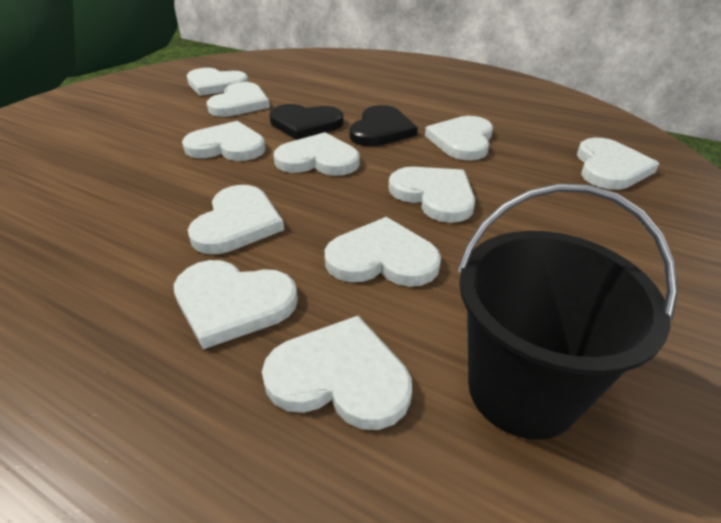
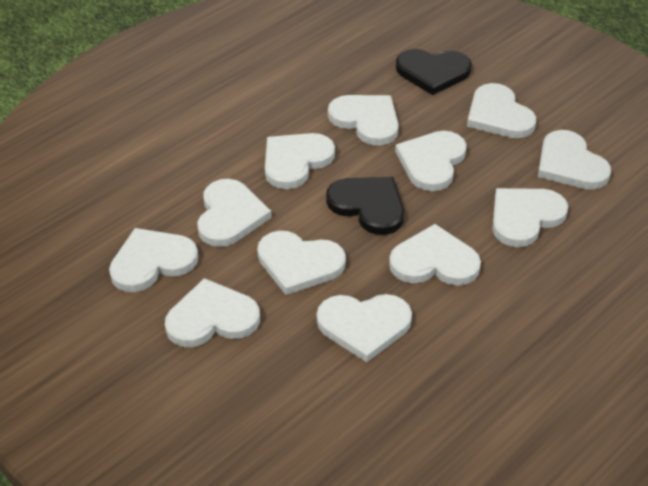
black bucket: 1 -> 0
white heart: 11 -> 12

